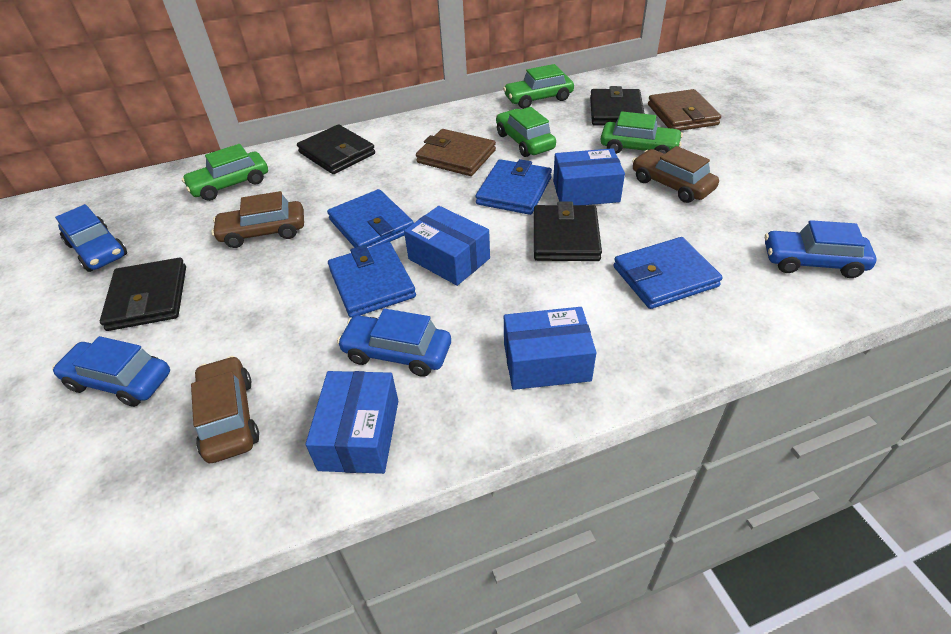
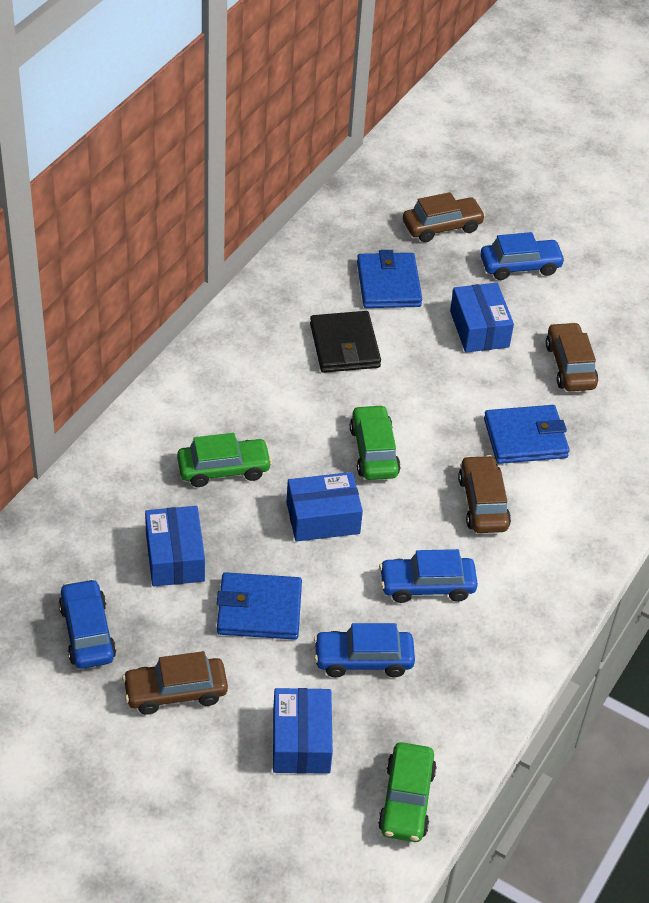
black wallet: 4 -> 1
blue wallet: 4 -> 3
brown car: 3 -> 4
brown wallet: 2 -> 0
green car: 4 -> 3

